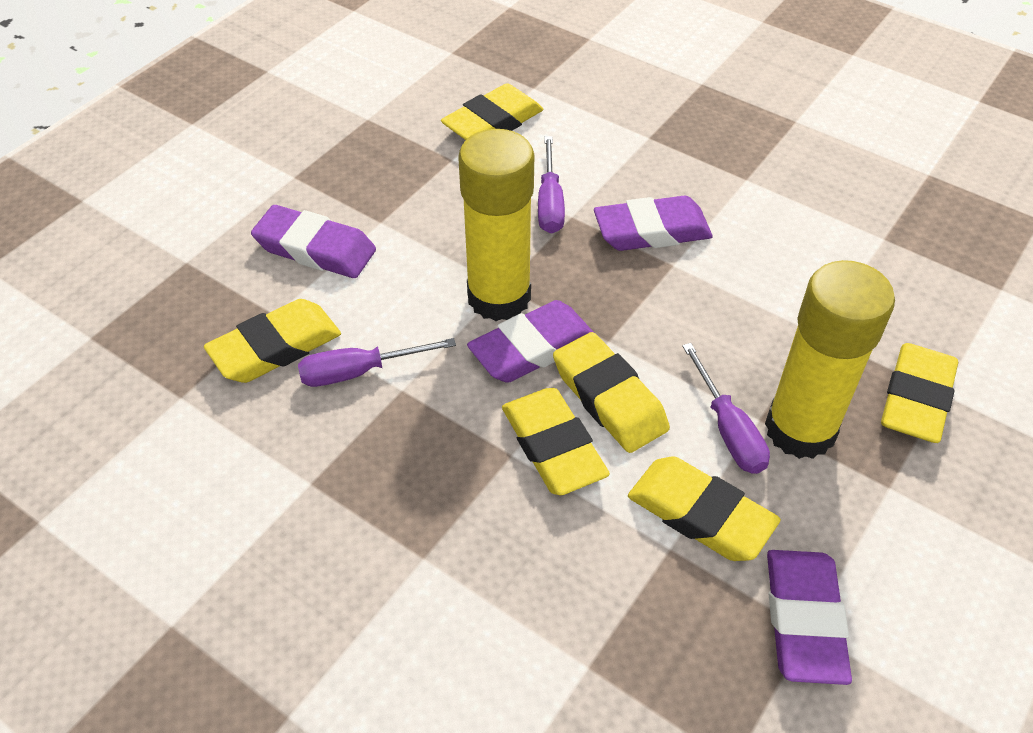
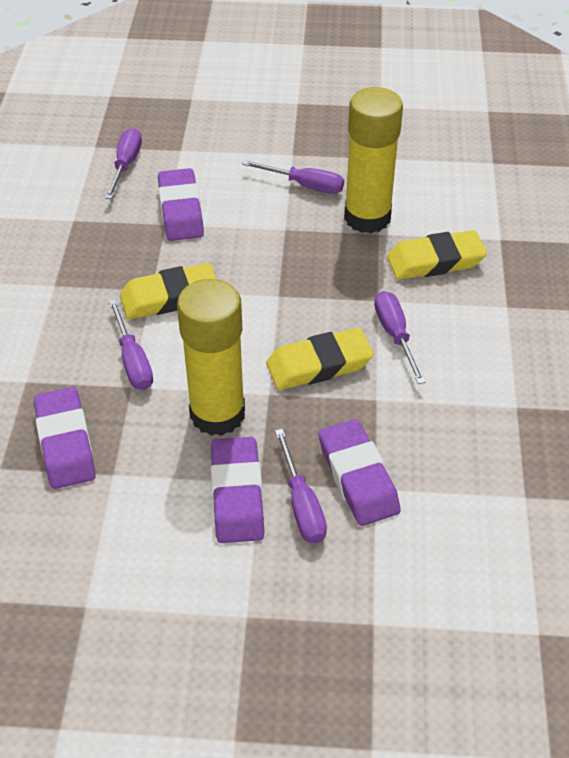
purple screwdriver: 3 -> 5
yellow eraser: 6 -> 3

